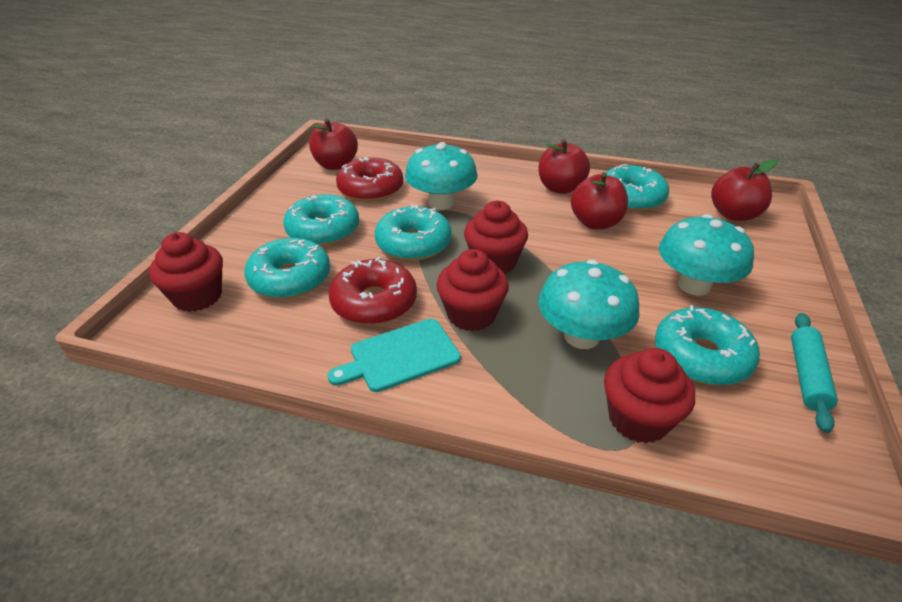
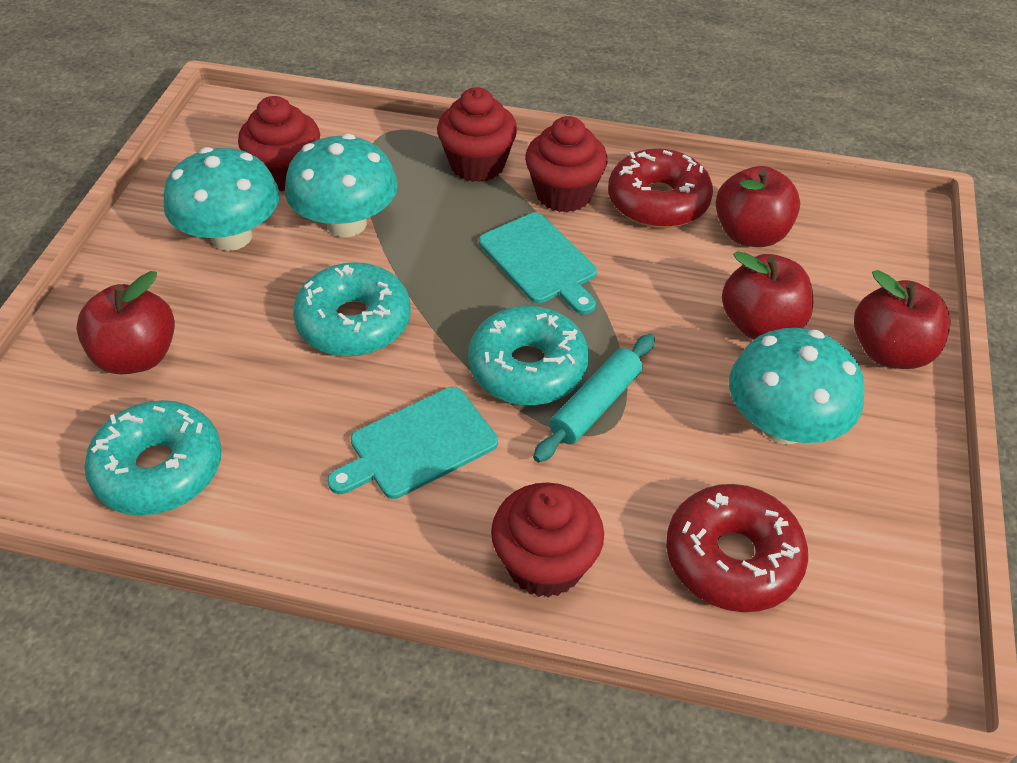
turquoise cutting board: 1 -> 2
turquoise donut: 5 -> 3

